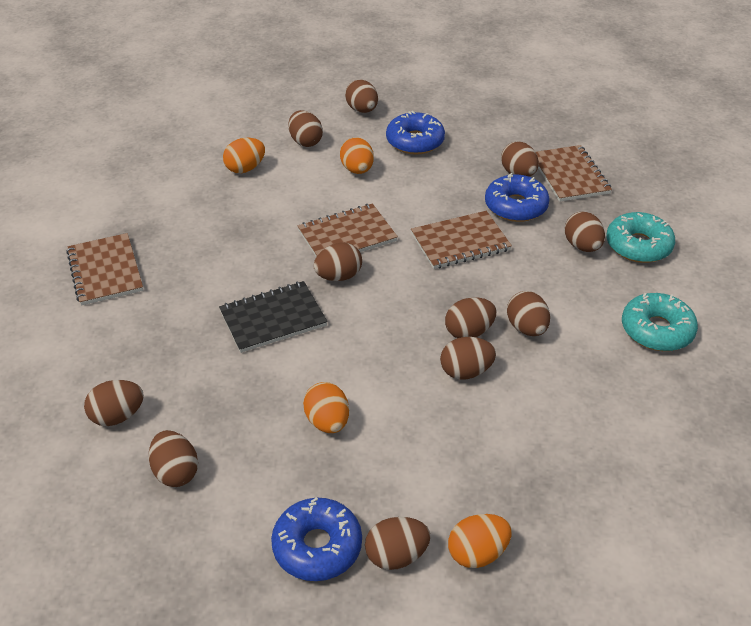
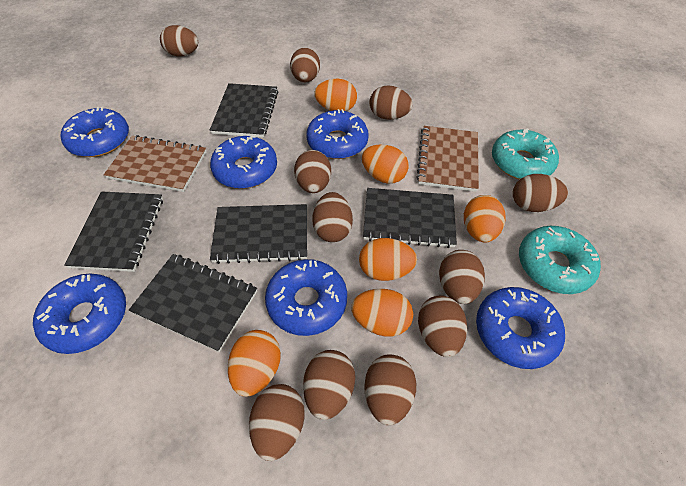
black notebook: 1 -> 5
blue donut: 3 -> 6
brown notebook: 4 -> 2
orange egg: 4 -> 6

